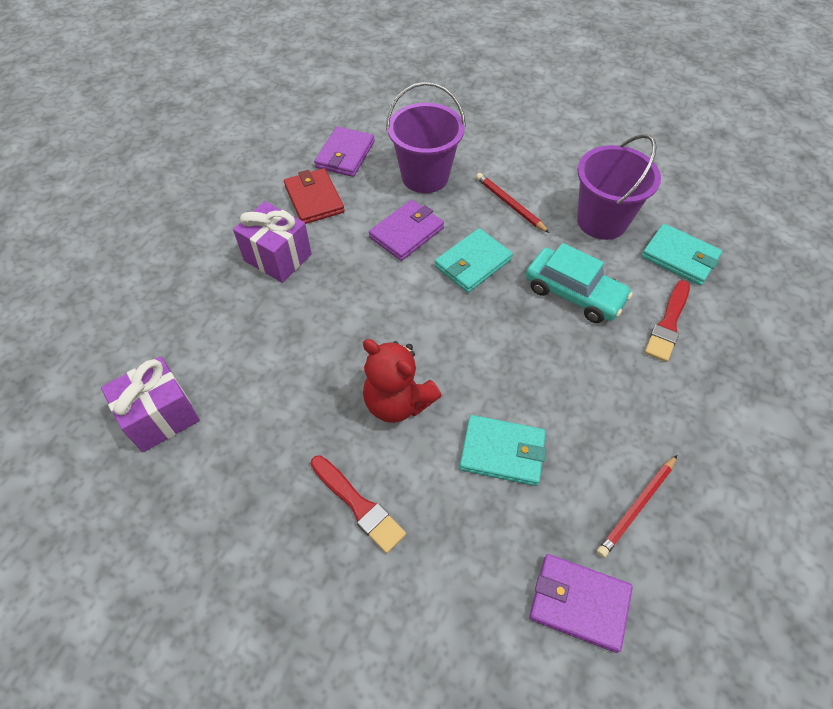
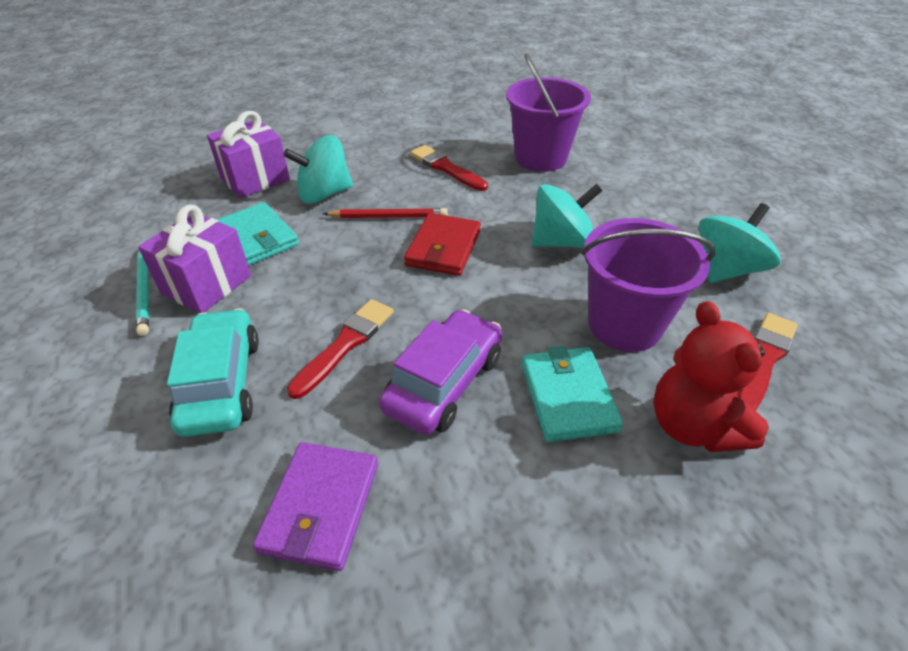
purple car: 0 -> 1
purple wallet: 3 -> 1
red brush: 2 -> 3
red pencil: 2 -> 1
turquoise pencil: 0 -> 1
turquoise spinning top: 0 -> 3
turquoise wallet: 3 -> 2

